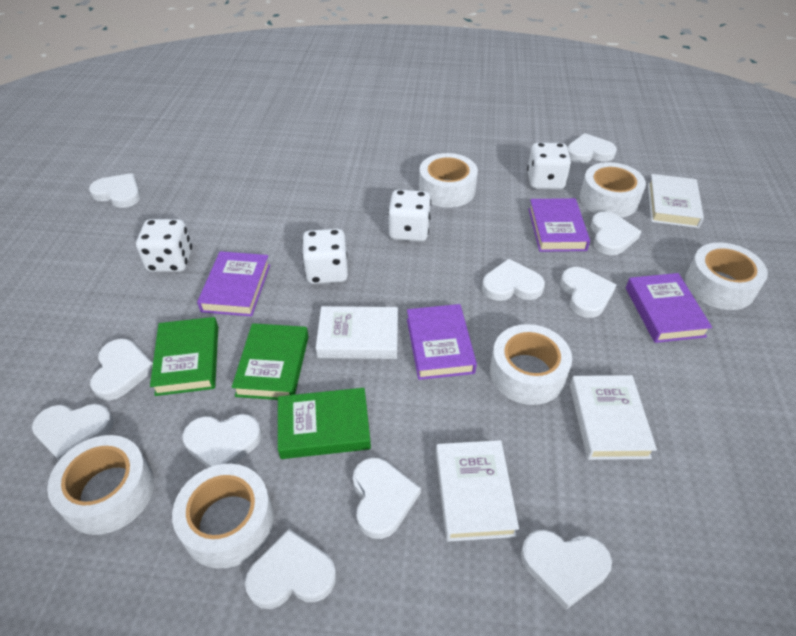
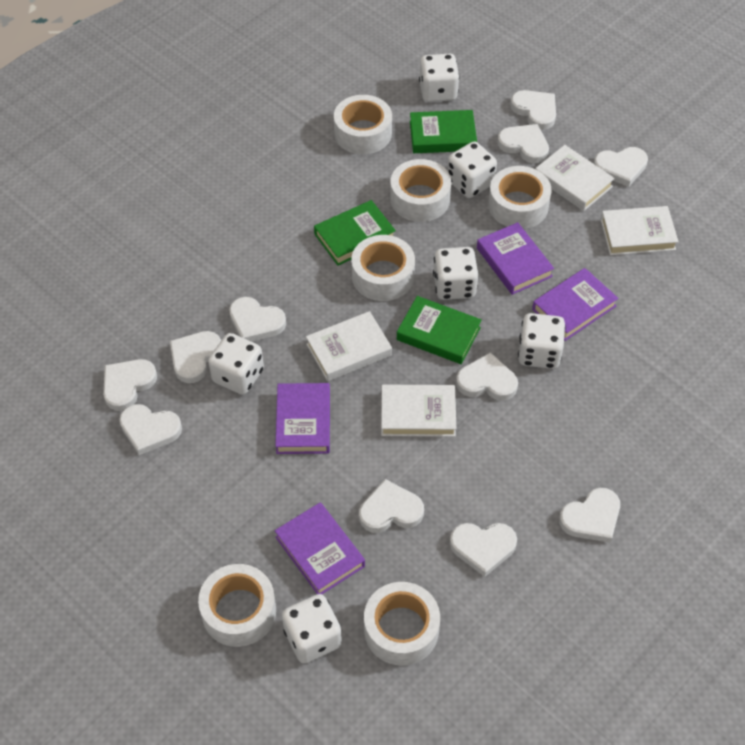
white dice: 4 -> 6

